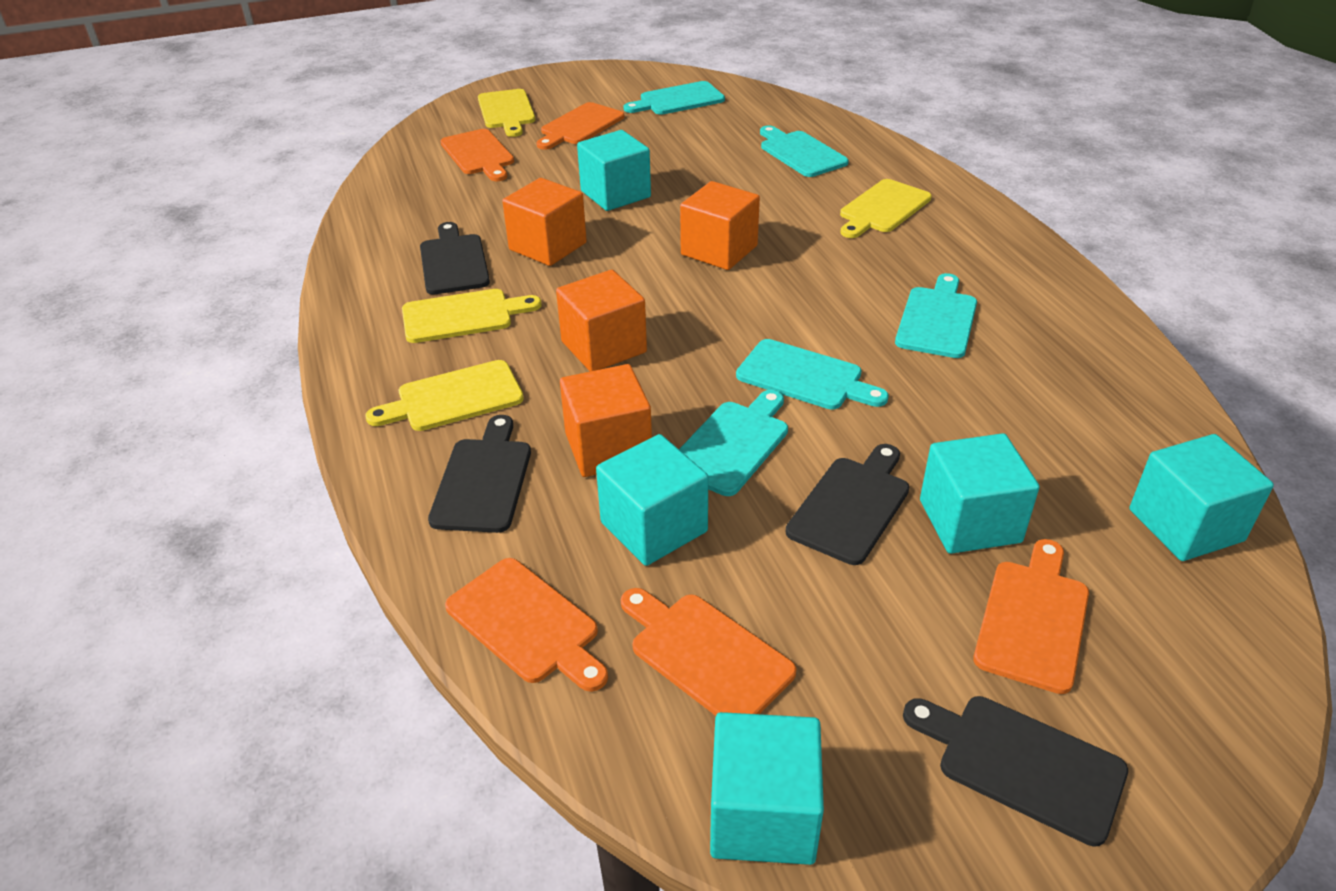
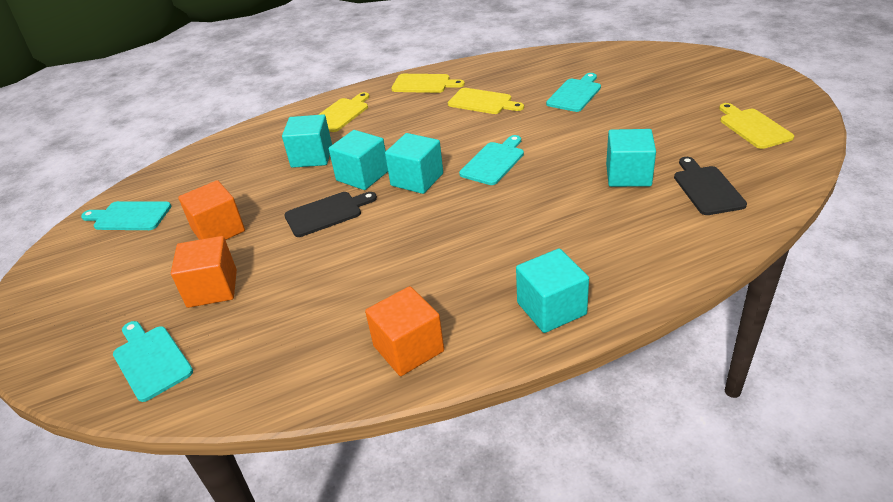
black cutting board: 4 -> 2
orange cube: 4 -> 3
orange cutting board: 5 -> 0
turquoise cutting board: 5 -> 4

